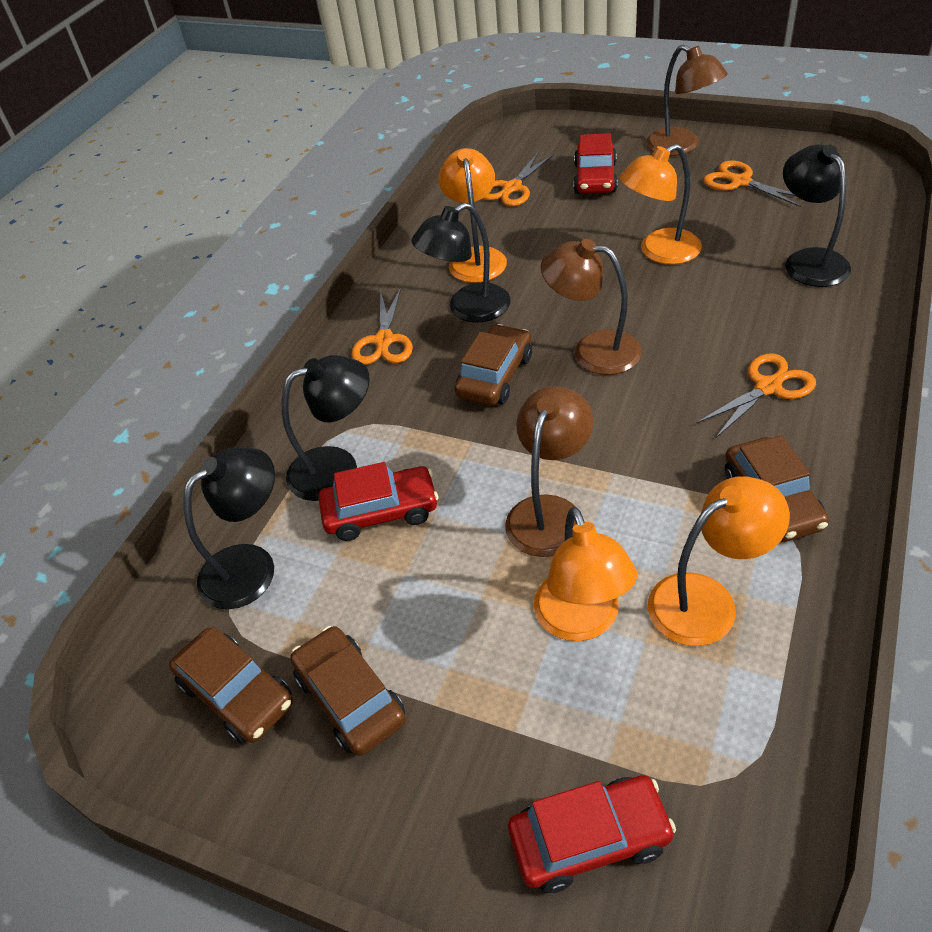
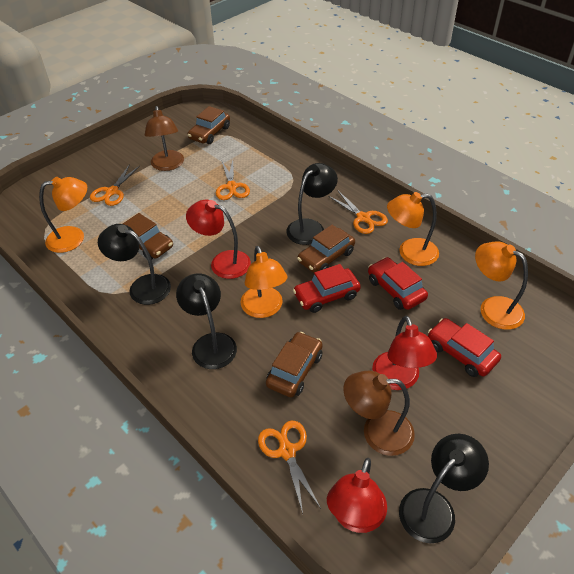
brown lamp: 3 -> 2
red lamp: 0 -> 3

